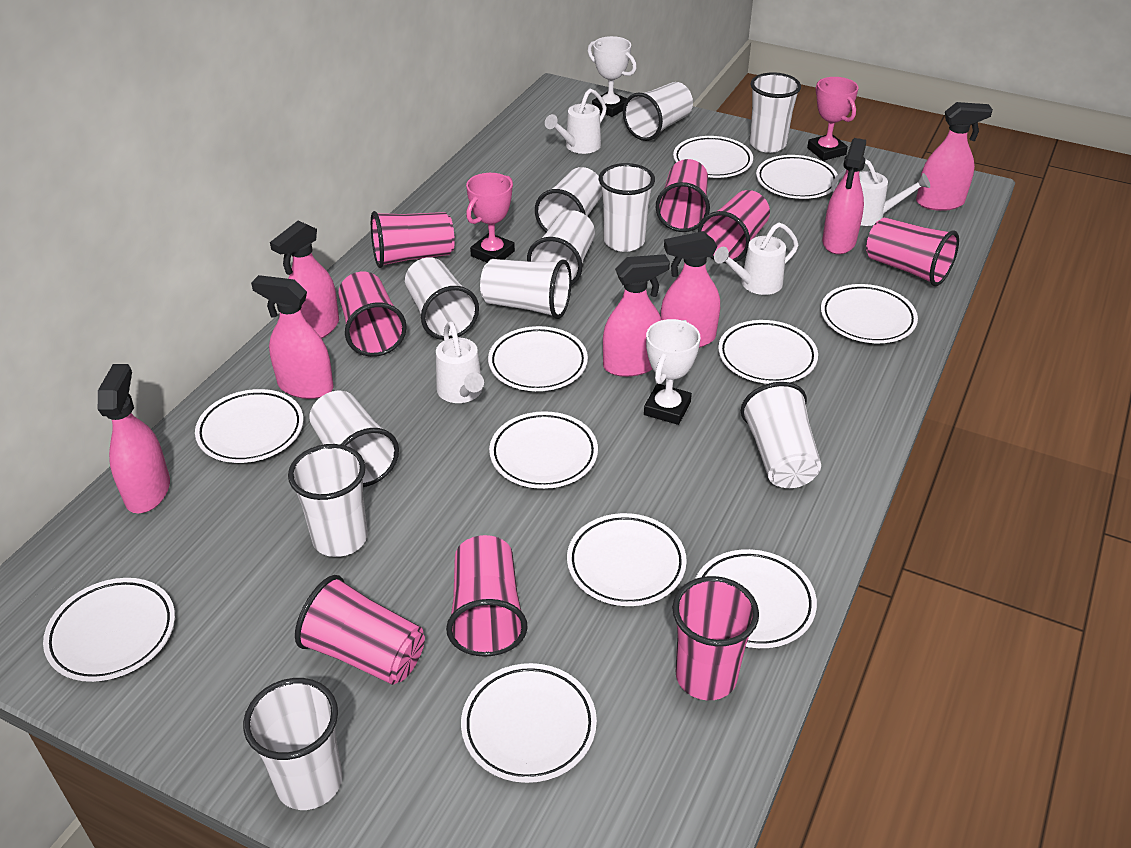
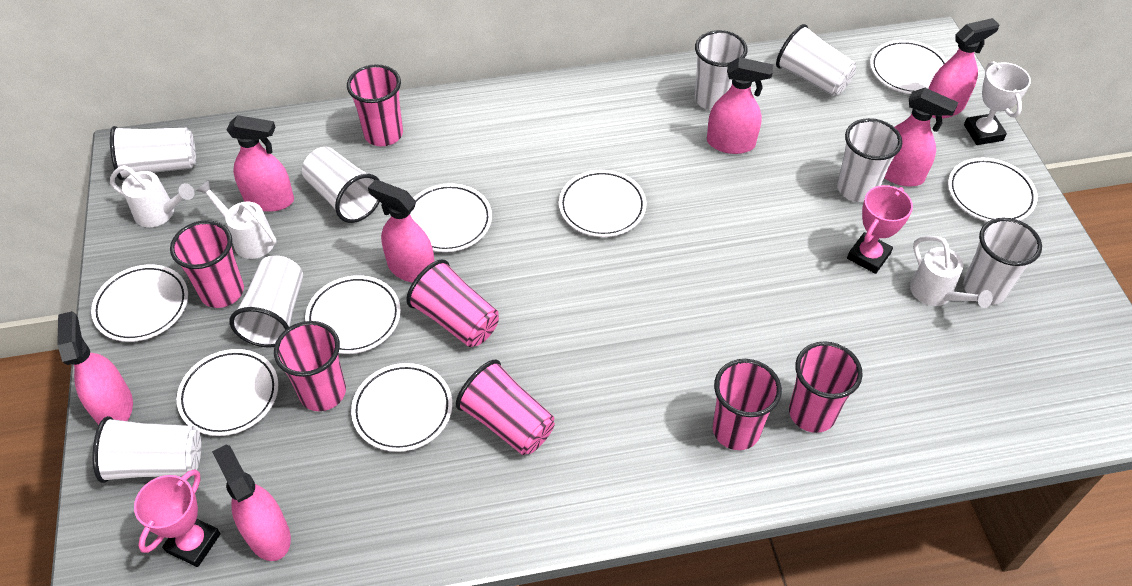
pink cup: 8 -> 7
white cup: 11 -> 8
white plate: 11 -> 8
white trophy: 2 -> 1
white watering can: 4 -> 3

